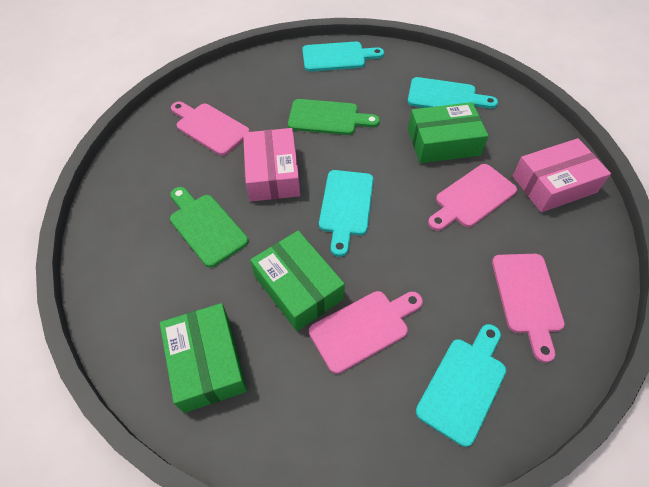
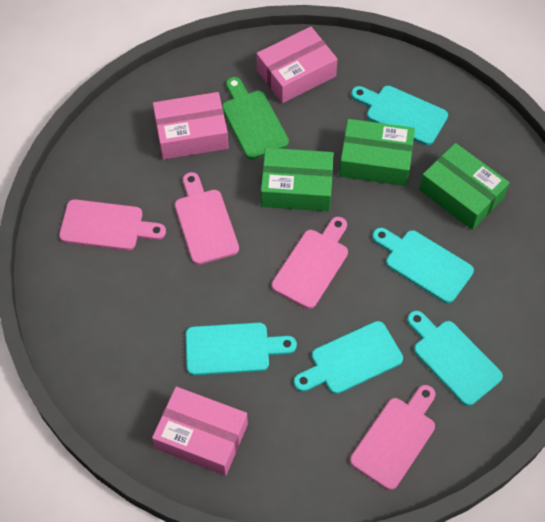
green cutting board: 2 -> 1
pink box: 2 -> 3
turquoise cutting board: 4 -> 5

